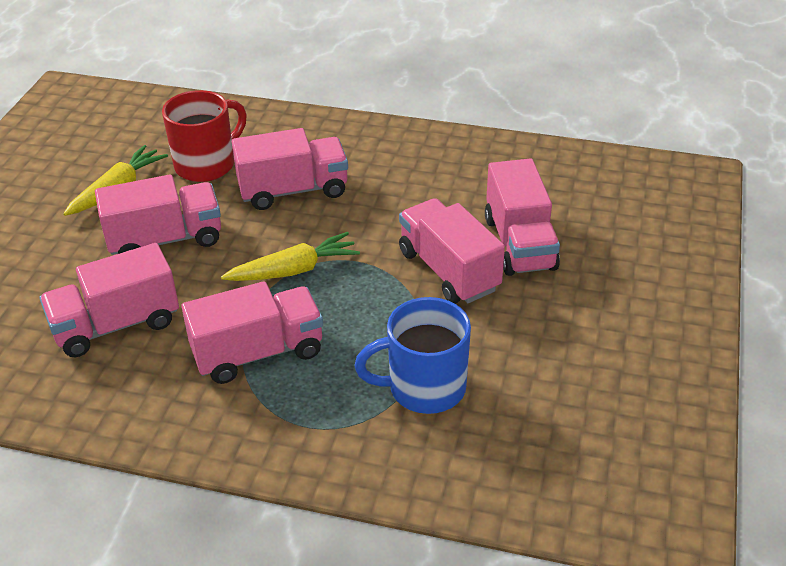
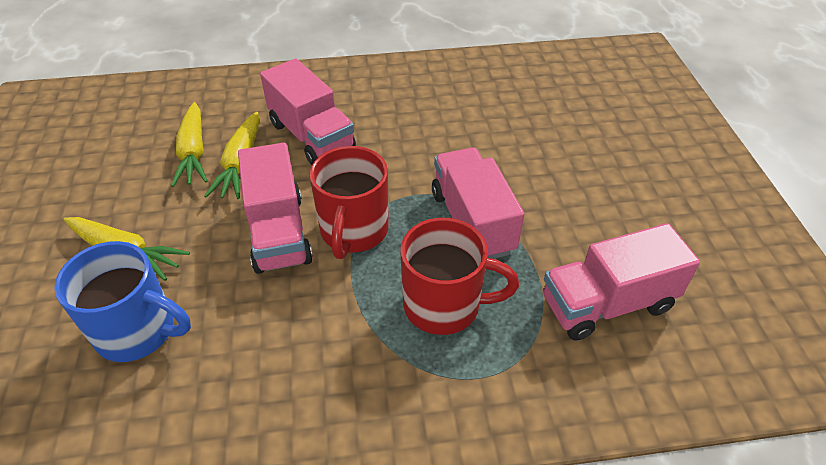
pink truck: 6 -> 4
red mug: 1 -> 2
yellow carrot: 2 -> 3

